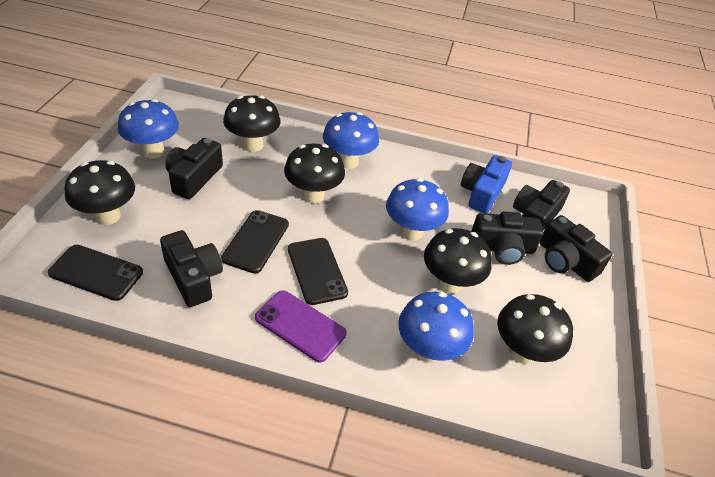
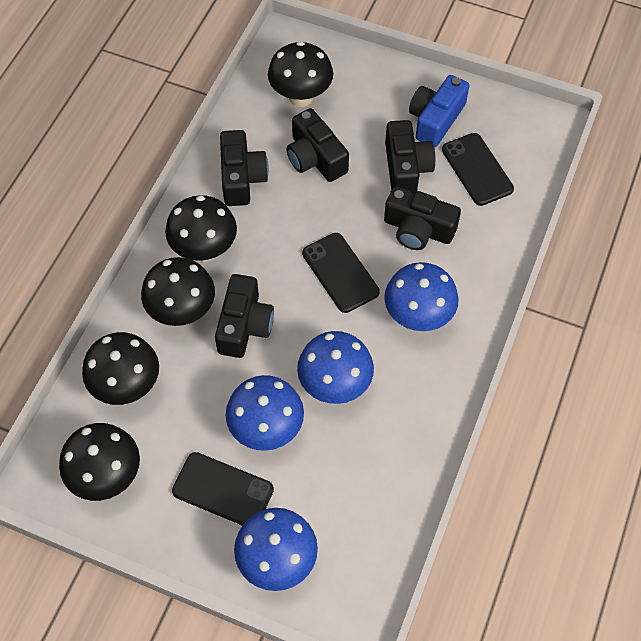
purple phone: 1 -> 0

